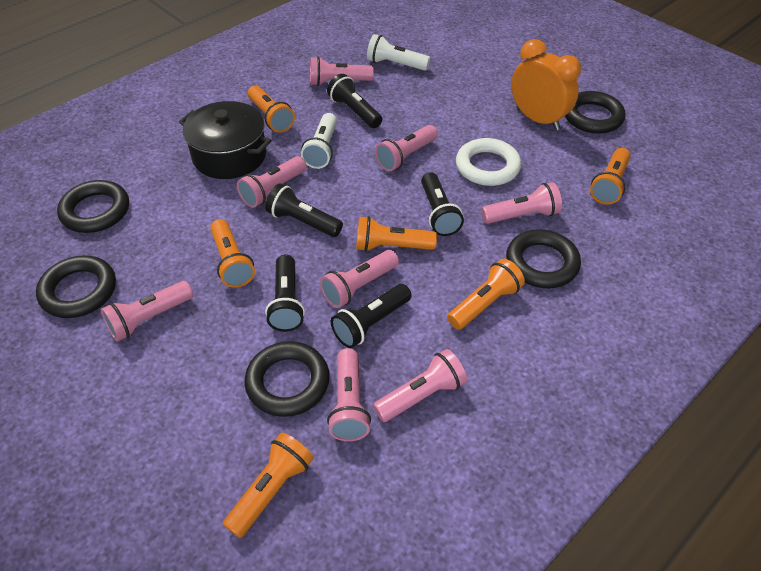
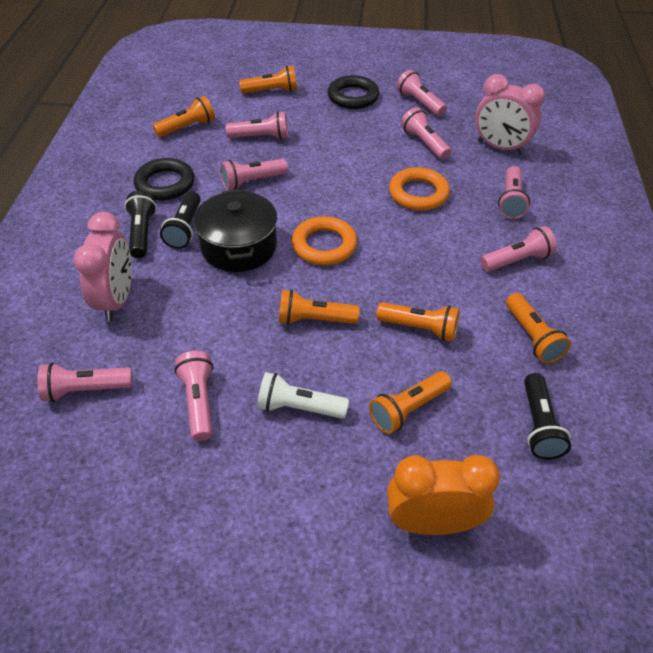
black flashlight: 5 -> 3
black ring: 5 -> 2
orange ring: 0 -> 2
pink clock: 0 -> 2
white flashlight: 2 -> 1
white ring: 1 -> 0

